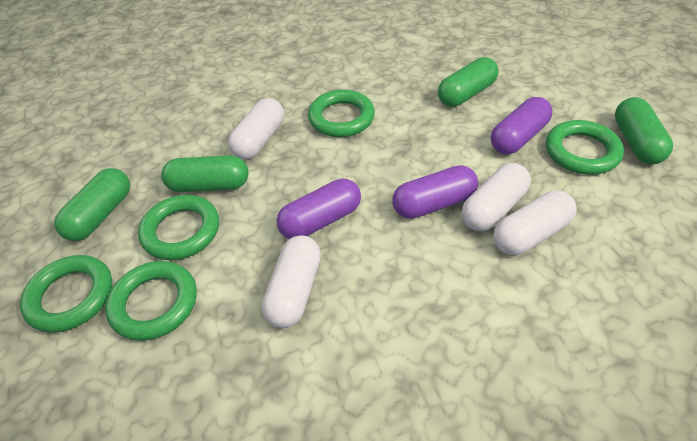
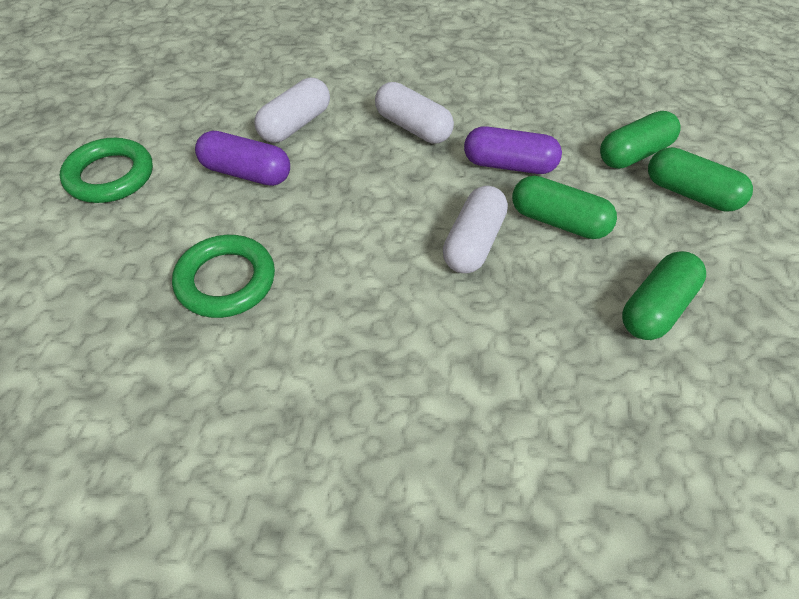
green ring: 5 -> 2
purple capsule: 3 -> 2
white capsule: 4 -> 3

